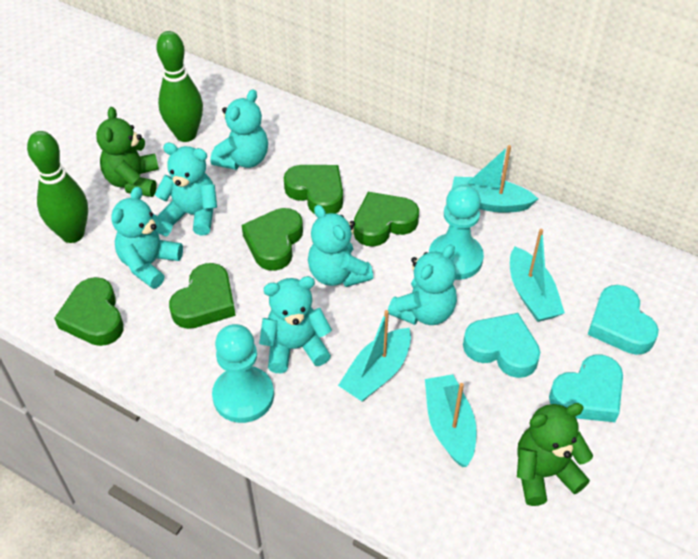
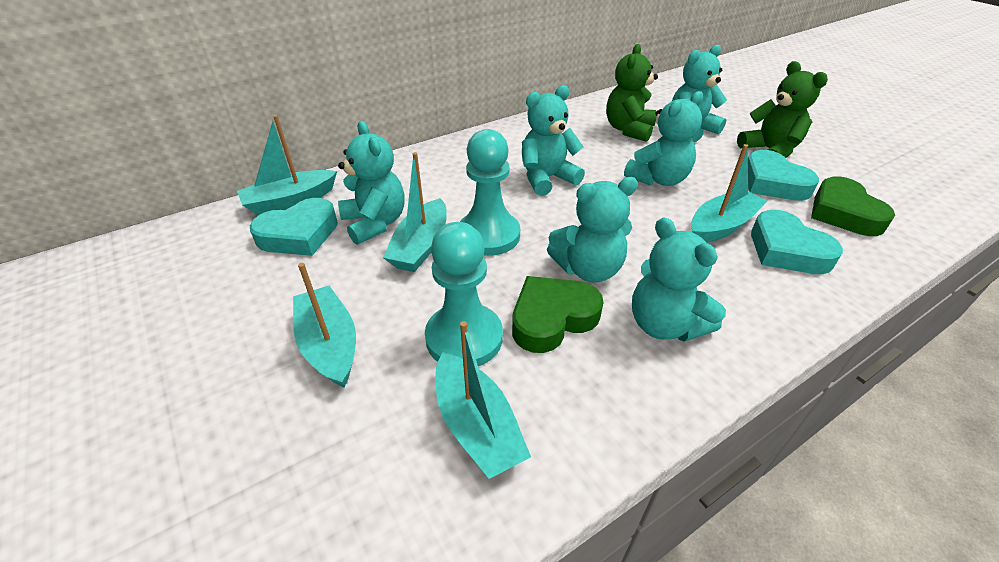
green bowling pin: 2 -> 0
green heart: 5 -> 2
turquoise boat: 4 -> 5

